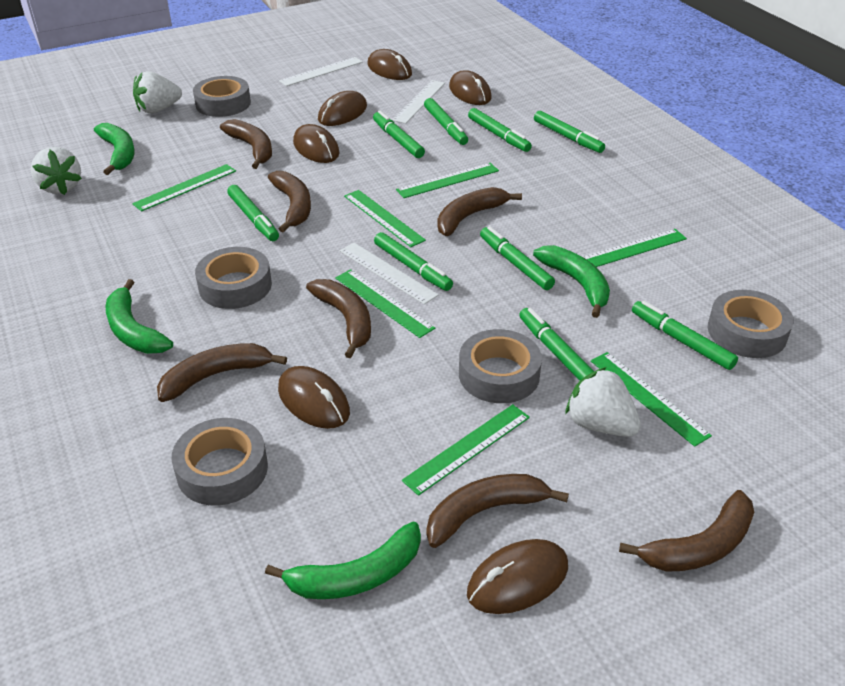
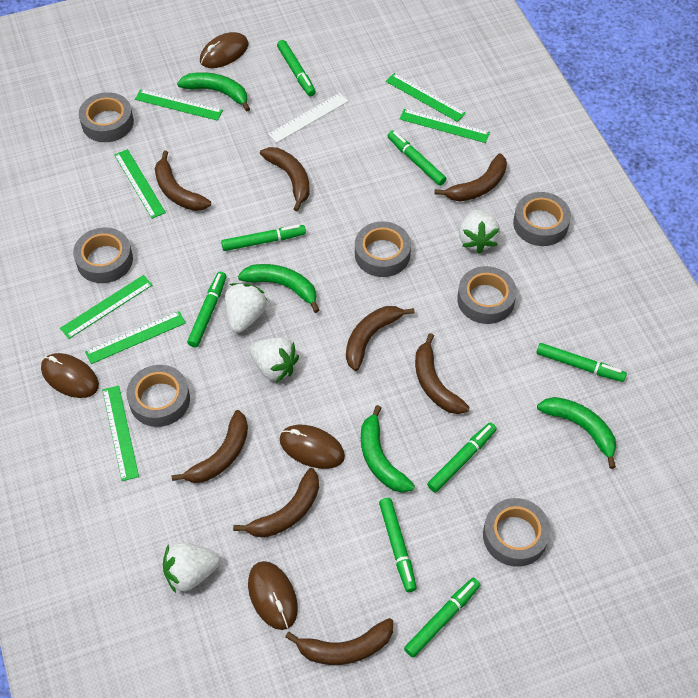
brown banana: 7 -> 8
brown mouse: 6 -> 4
green marker: 9 -> 8
grey tape: 5 -> 7
white ruler: 3 -> 1
white strawberry: 3 -> 4

